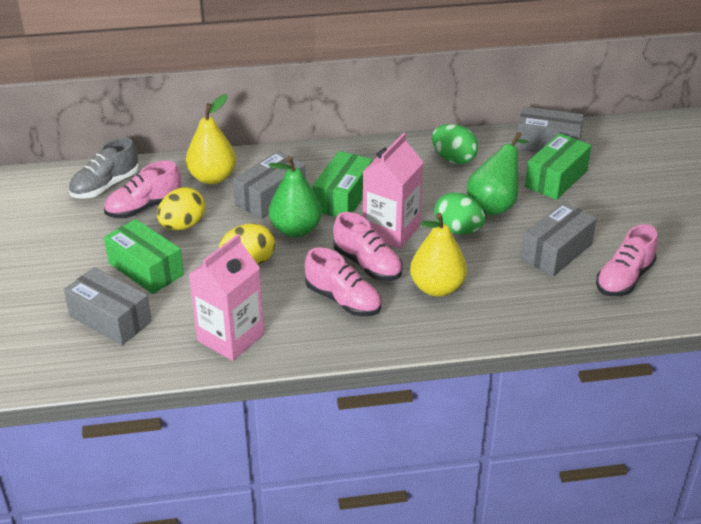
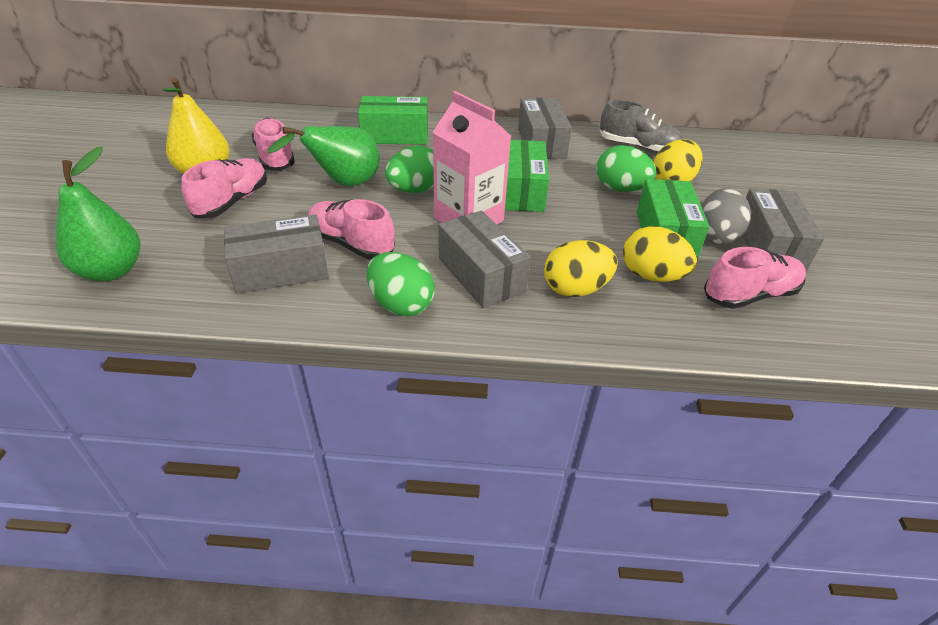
green egg: 2 -> 3
grey egg: 0 -> 1
pink carton: 2 -> 1
yellow egg: 2 -> 3
yellow pear: 2 -> 1

